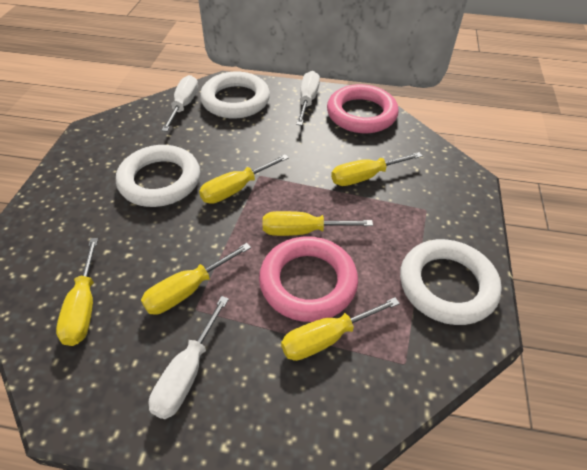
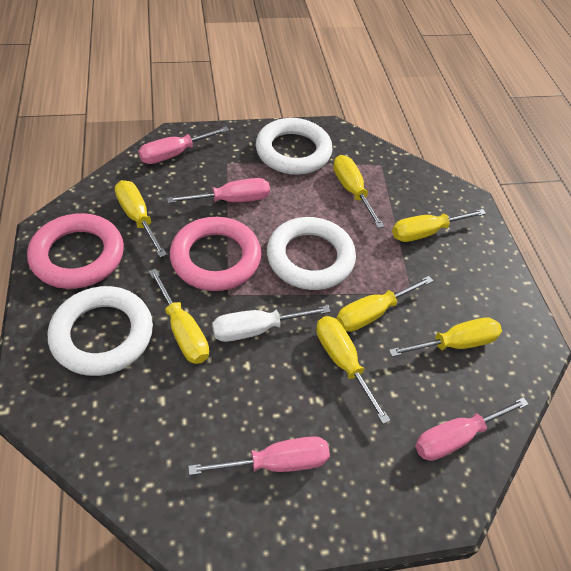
pink screwdriver: 0 -> 4
white screwdriver: 3 -> 1
yellow screwdriver: 6 -> 7

